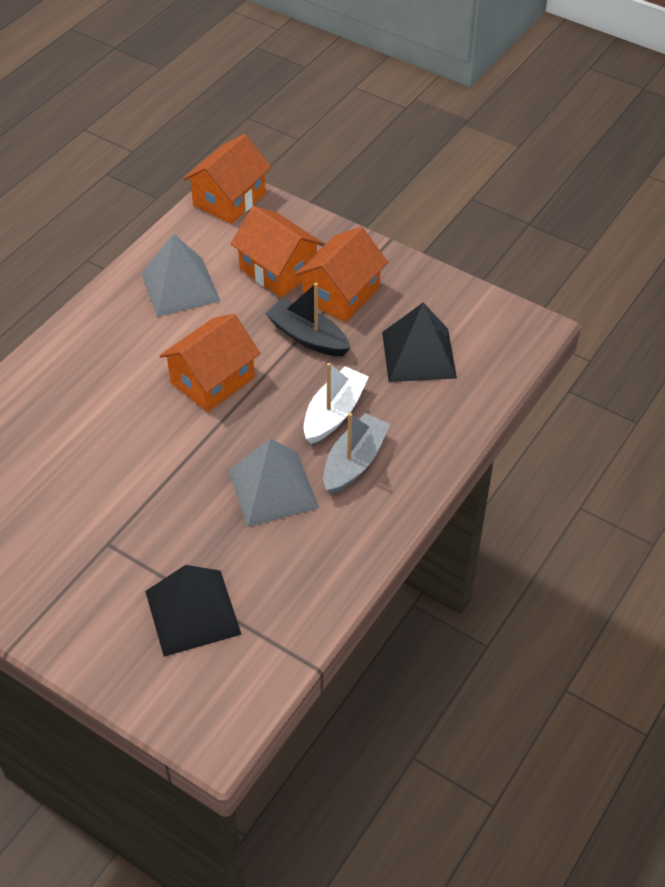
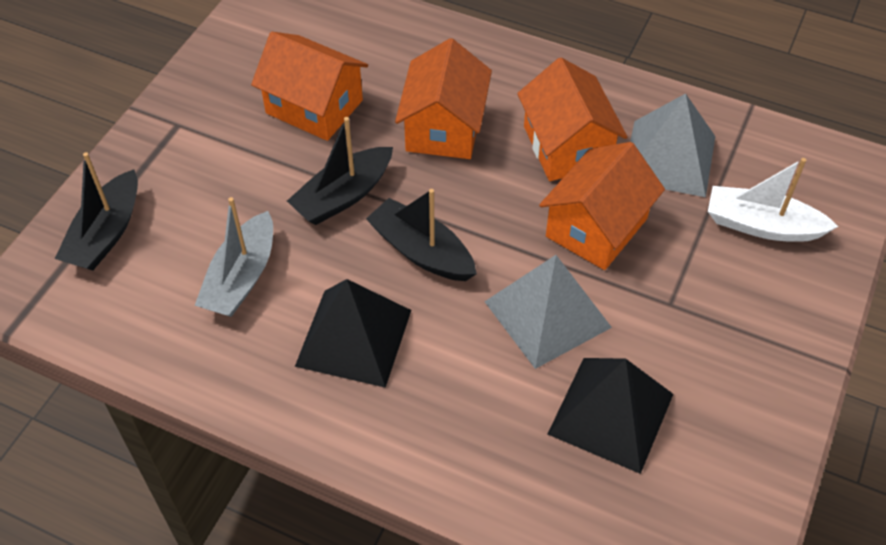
black boat: 1 -> 3

